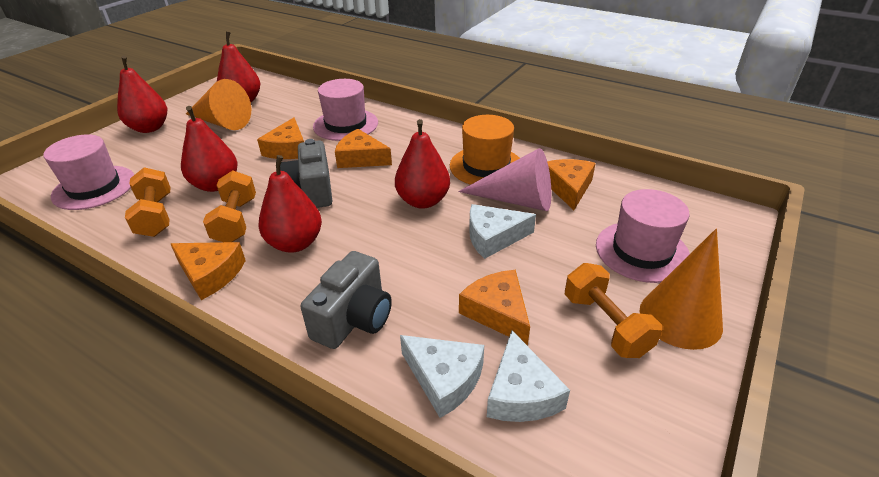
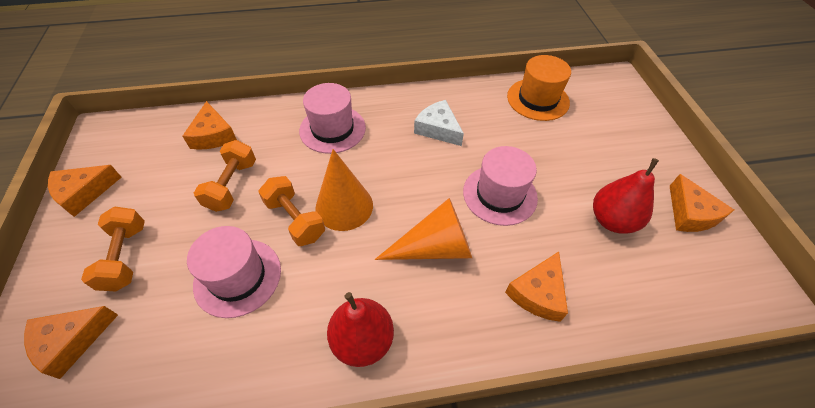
grey camera: 2 -> 0
pink cone: 1 -> 0
red pear: 5 -> 2
white cheese: 3 -> 1

